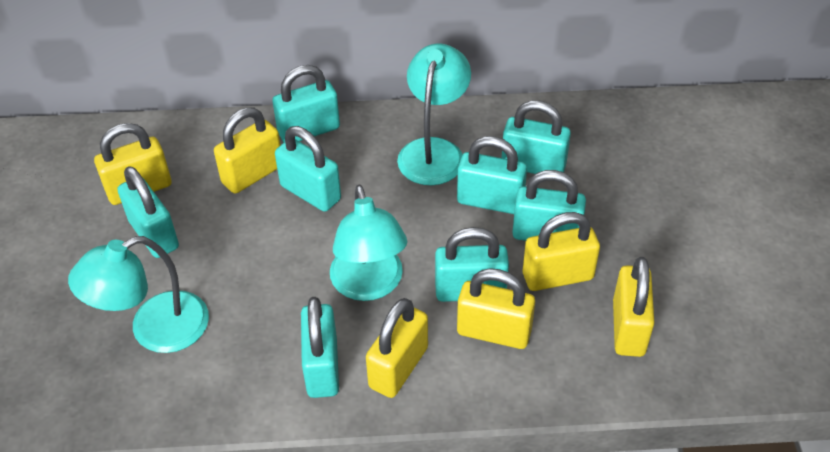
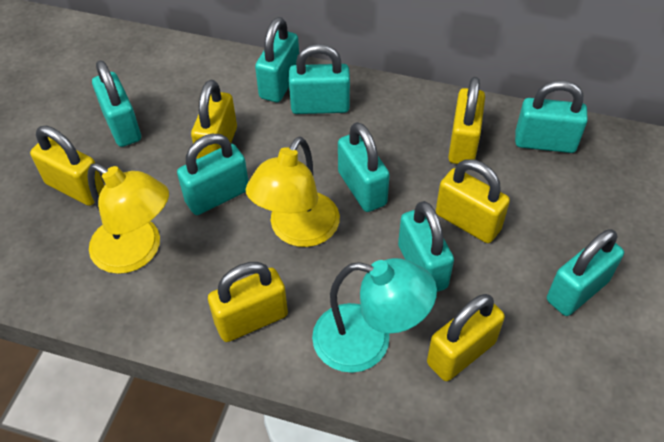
turquoise lamp: 3 -> 1
yellow lamp: 0 -> 2

